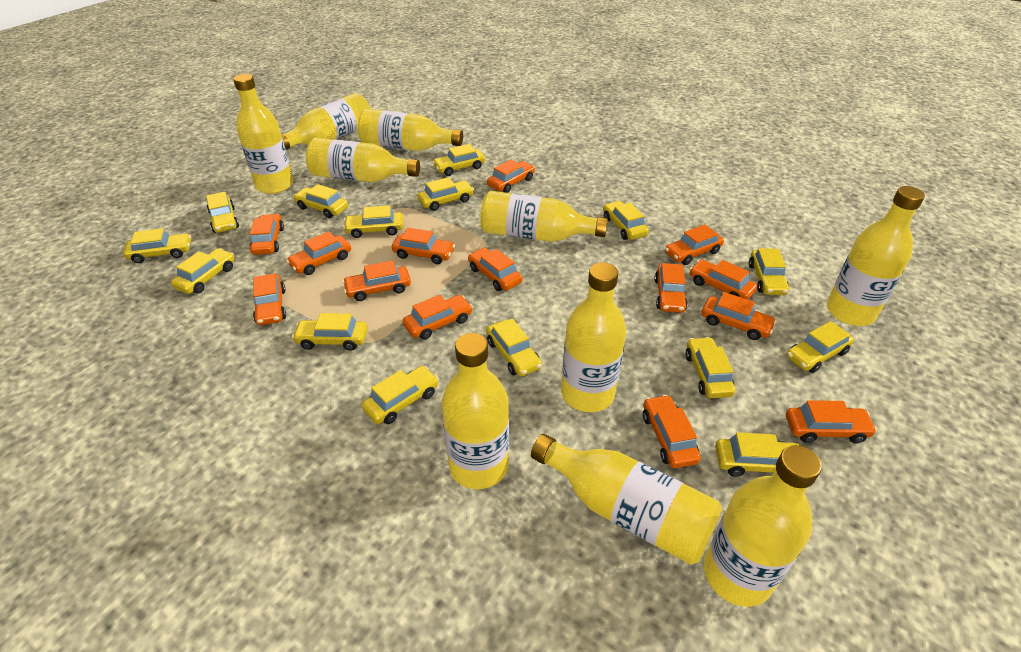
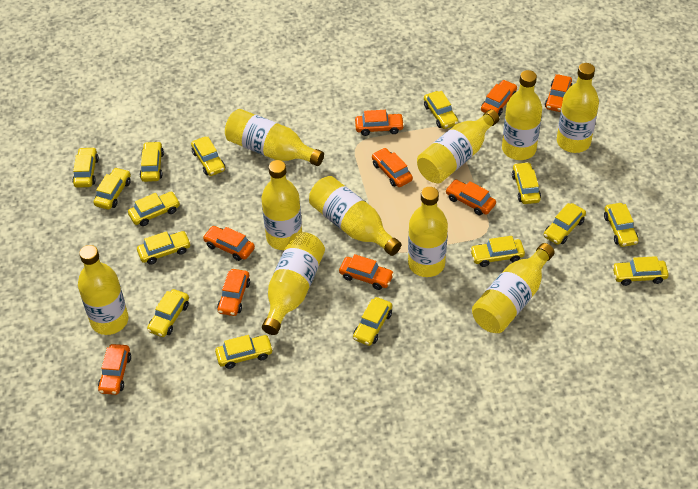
orange car: 14 -> 9

